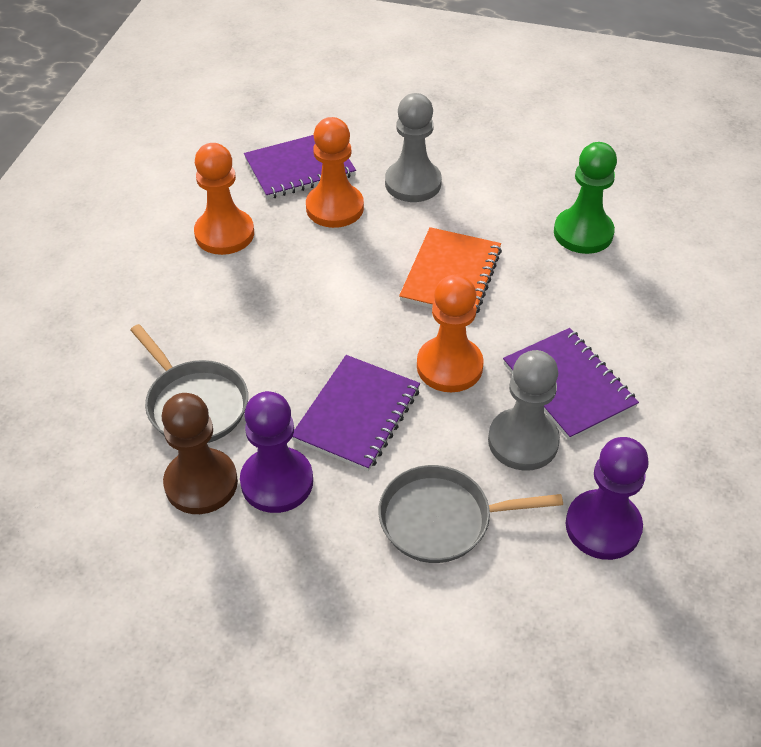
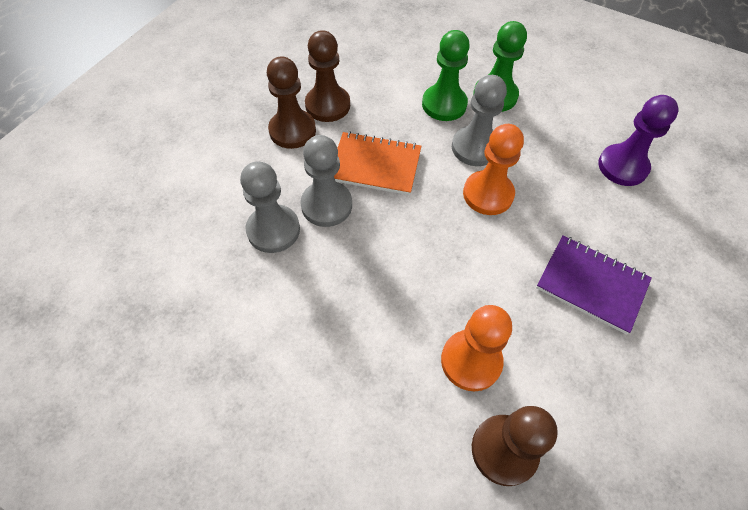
brown pawn: 1 -> 3
green pawn: 1 -> 2
grey pan: 2 -> 0
grey pawn: 2 -> 3
orange pawn: 3 -> 2
purple notebook: 3 -> 1
purple pawn: 2 -> 1

